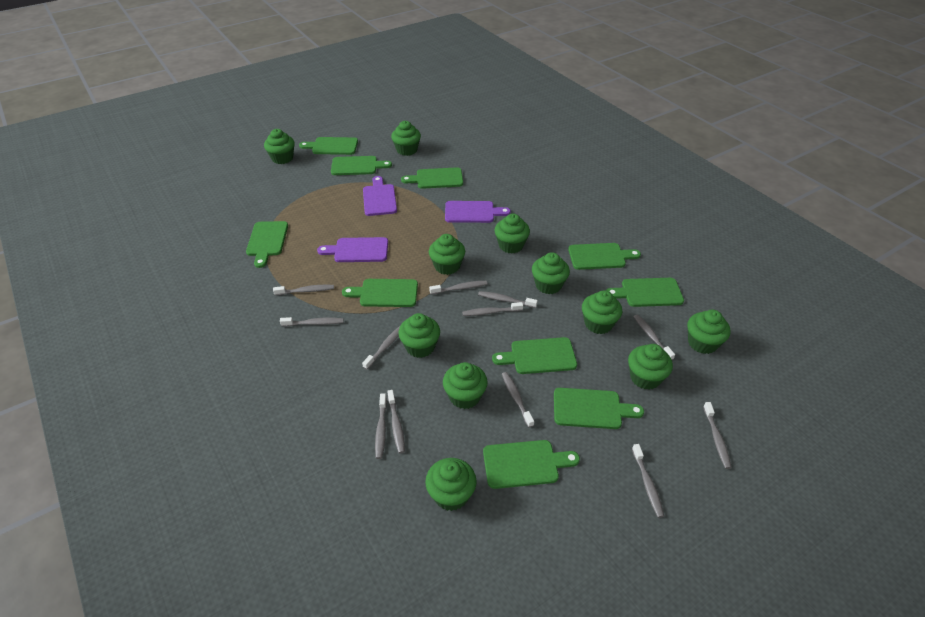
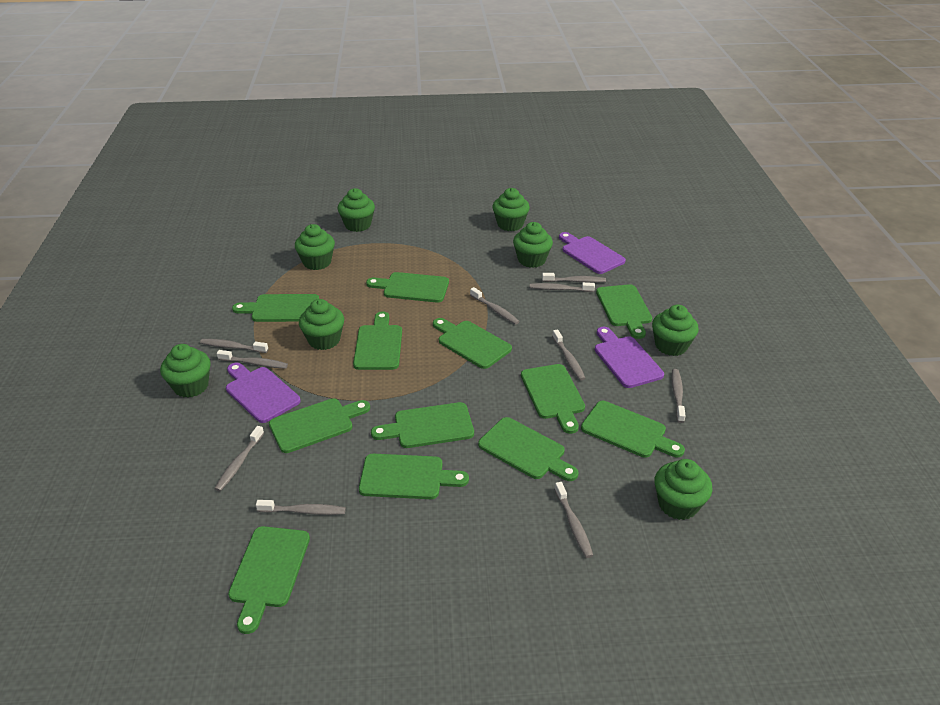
green cupcake: 11 -> 8
green cutting board: 10 -> 12
grey toothbrush: 12 -> 10

